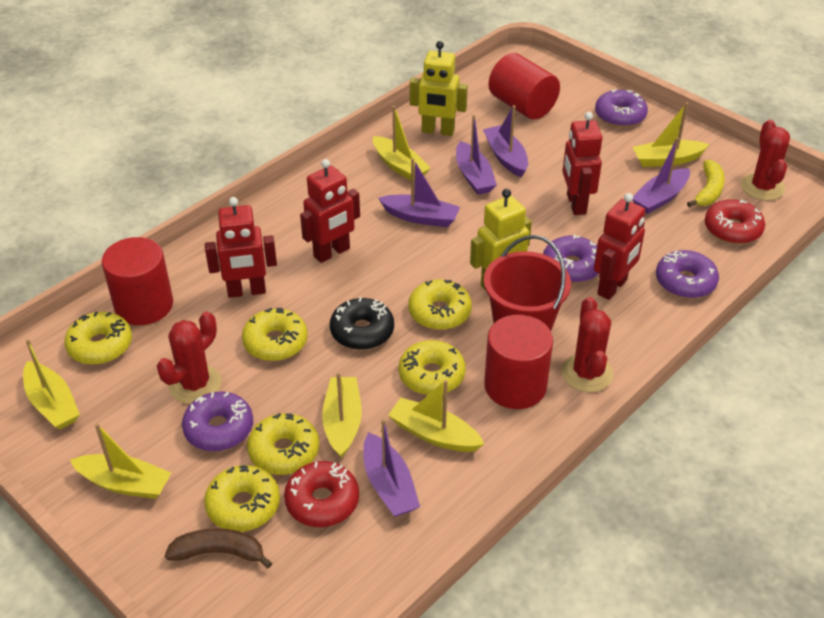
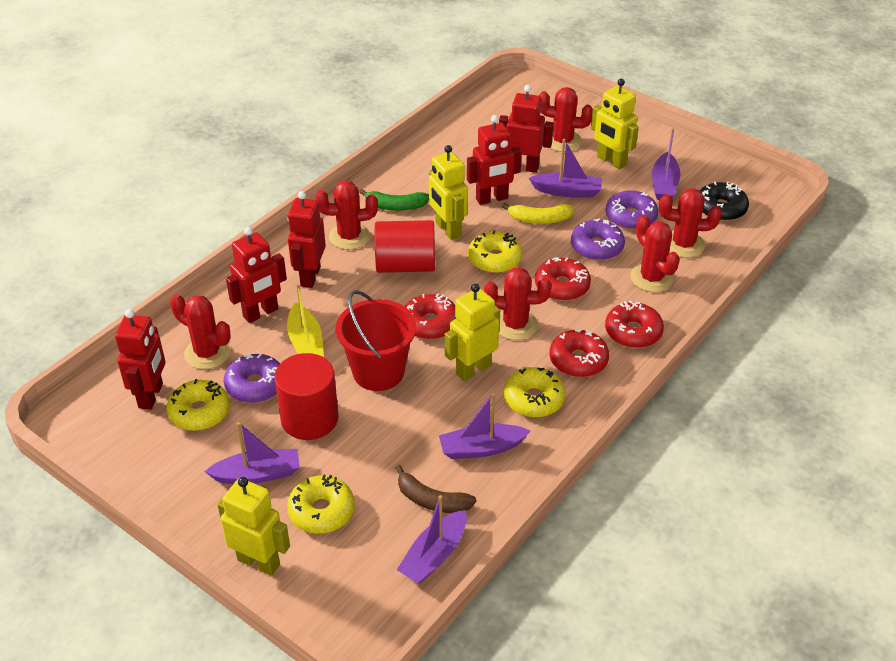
green banana: 0 -> 1
purple donut: 4 -> 3
red cactus: 3 -> 6
red cylinder: 3 -> 2
red donut: 2 -> 4
red robot: 4 -> 5
yellow boat: 6 -> 1
yellow donut: 6 -> 4
yellow robot: 2 -> 4

